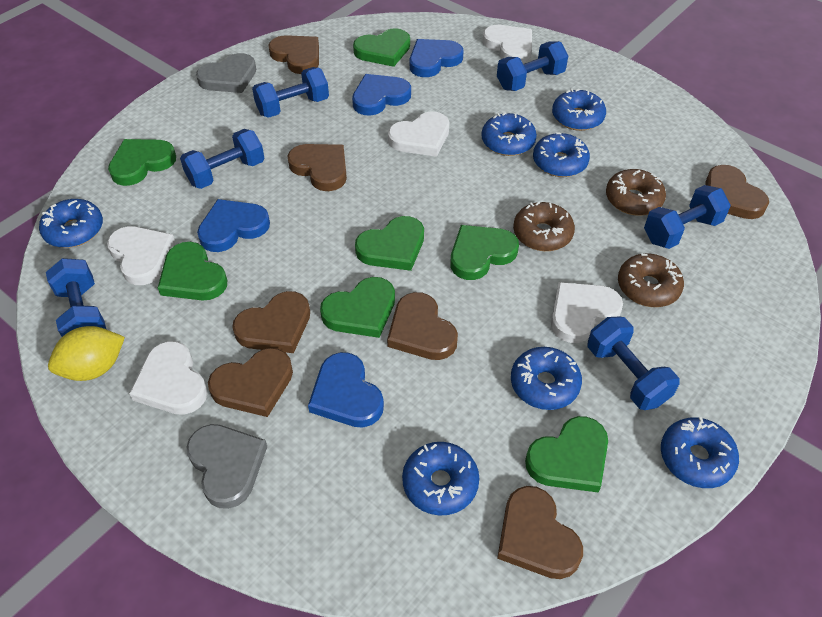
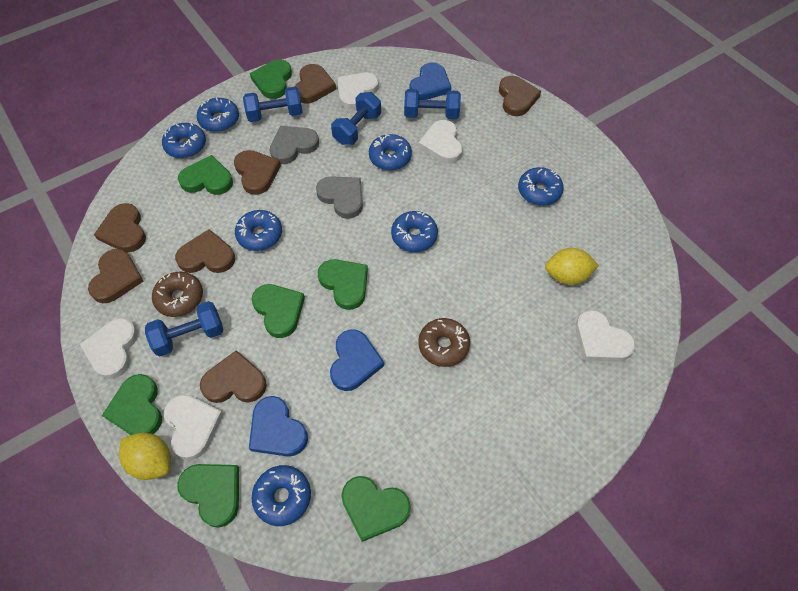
blue dumbbell: 6 -> 4
blue heart: 4 -> 3
brown donut: 3 -> 2
yellow lemon: 1 -> 2

